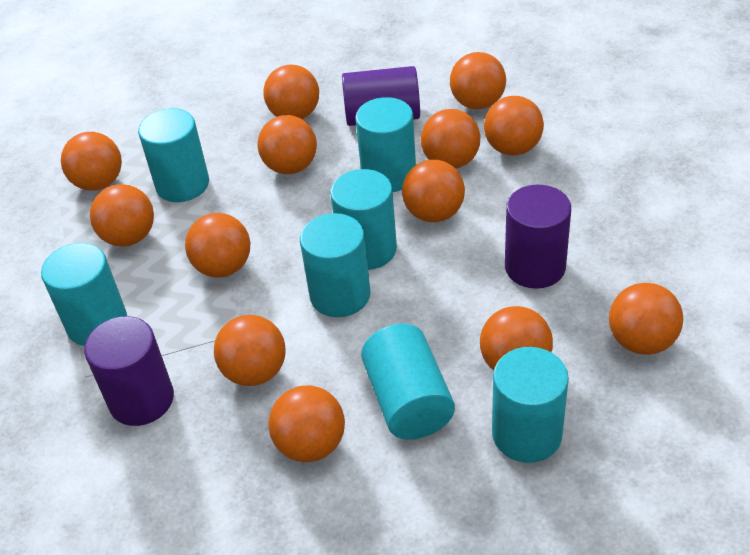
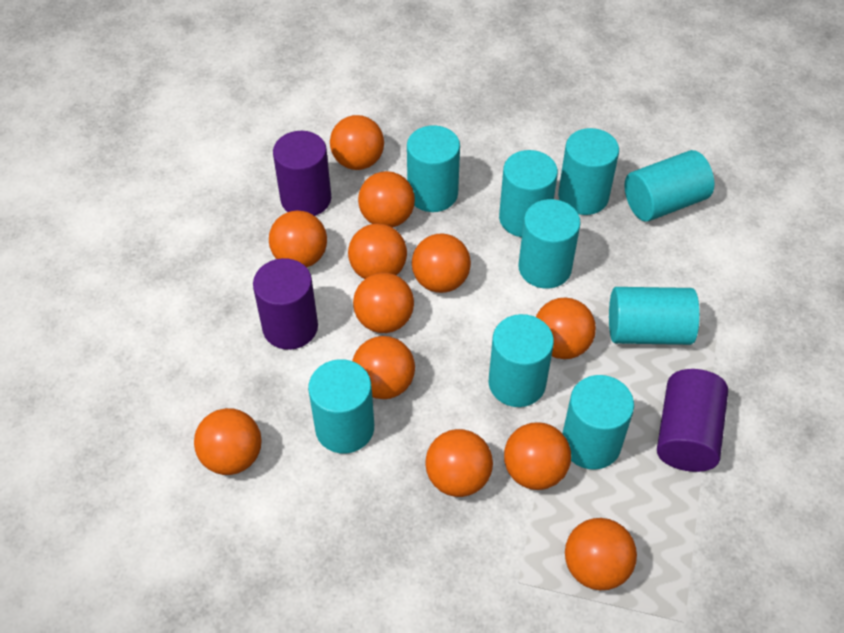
orange ball: 13 -> 12
turquoise cylinder: 7 -> 9

